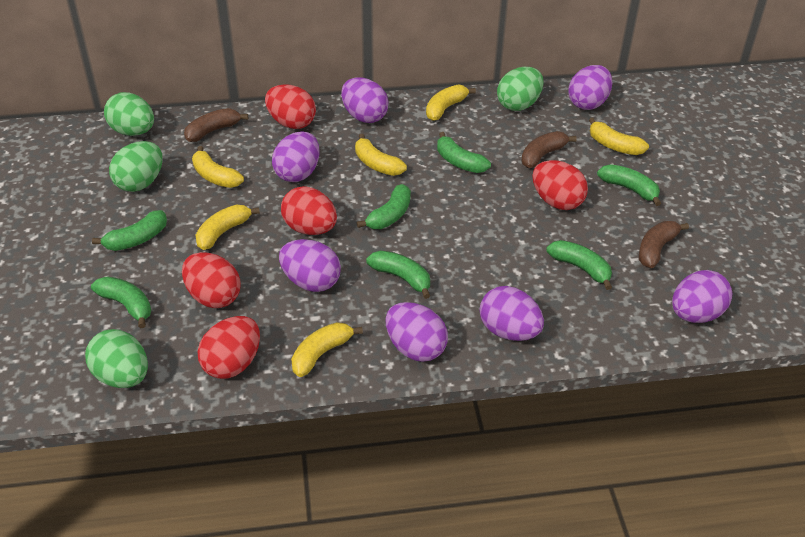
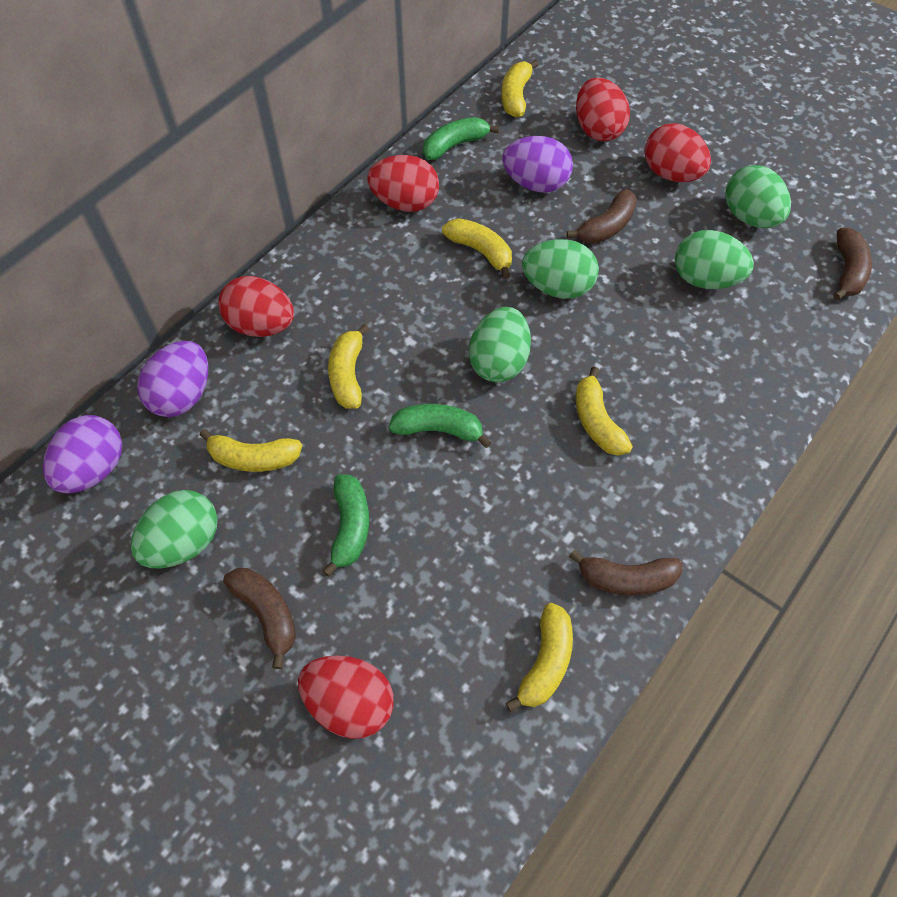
brown banana: 3 -> 4
green banana: 7 -> 3
green egg: 4 -> 5
purple egg: 7 -> 3

